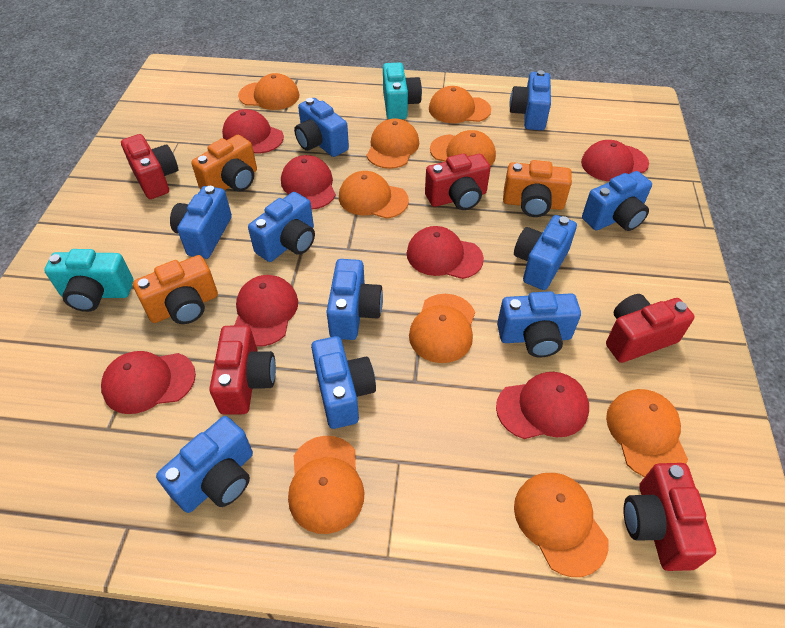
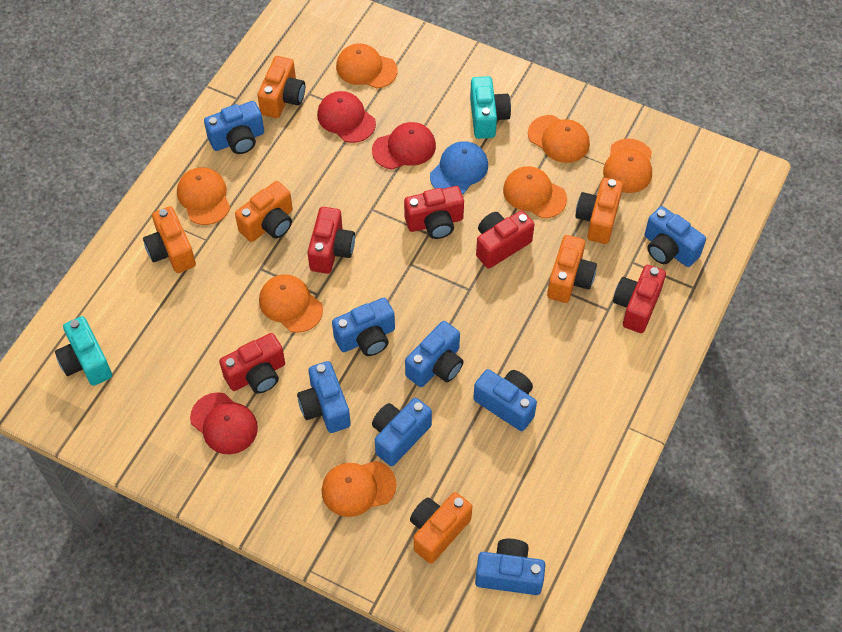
blue camera: 10 -> 8
blue cap: 0 -> 1
orange camera: 3 -> 6
orange cap: 9 -> 7
red cap: 7 -> 3

